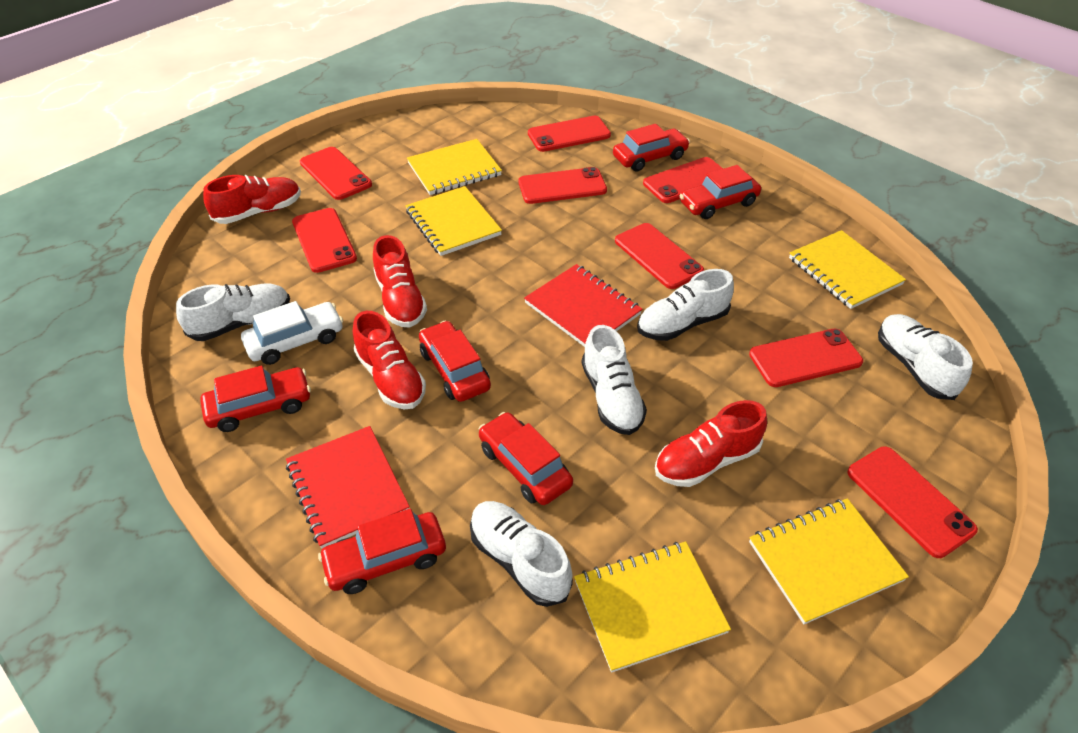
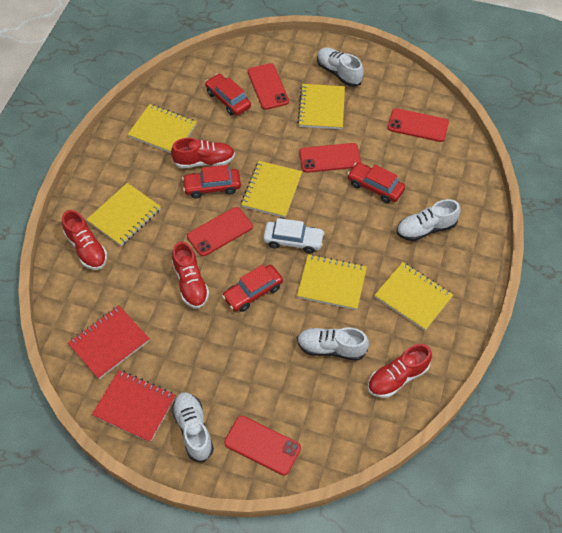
red car: 6 -> 4
red phone: 8 -> 5
white shoe: 5 -> 4
yellow notebook: 5 -> 6

